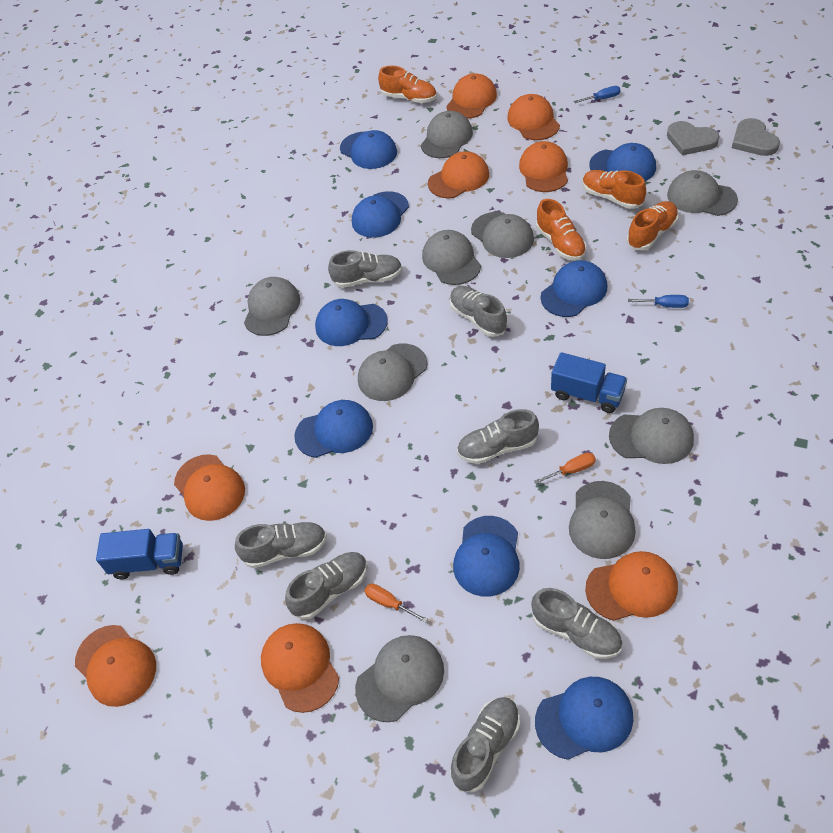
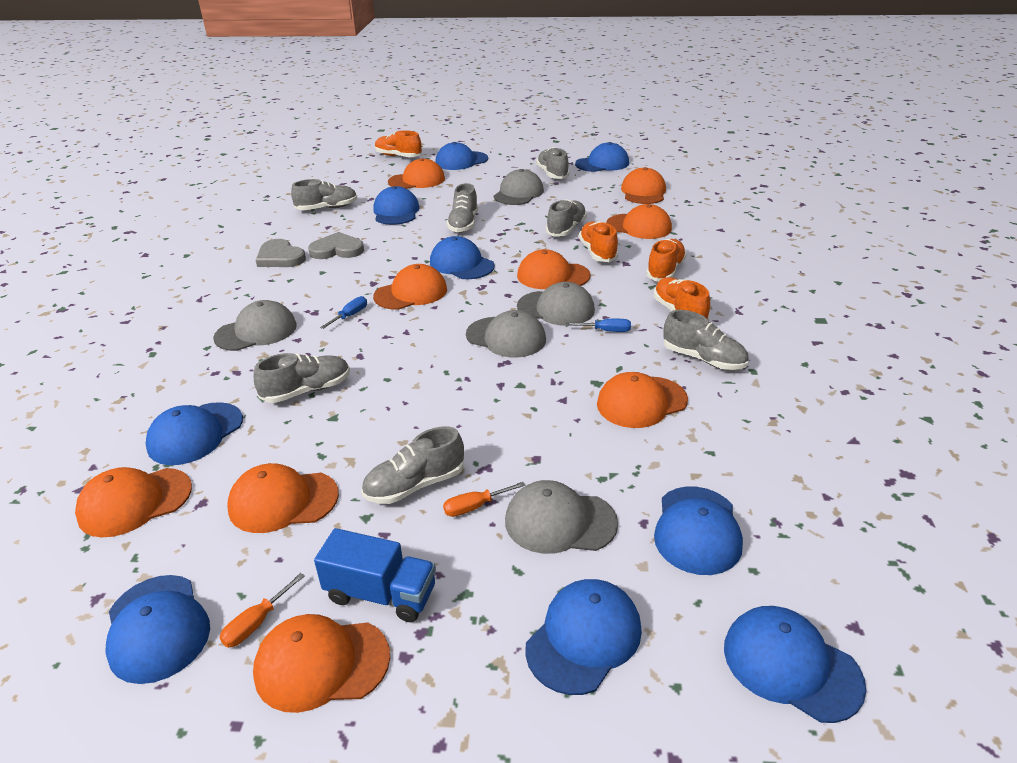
blue cap: 8 -> 9
blue truck: 2 -> 1
grey cap: 9 -> 5
orange cap: 8 -> 9

